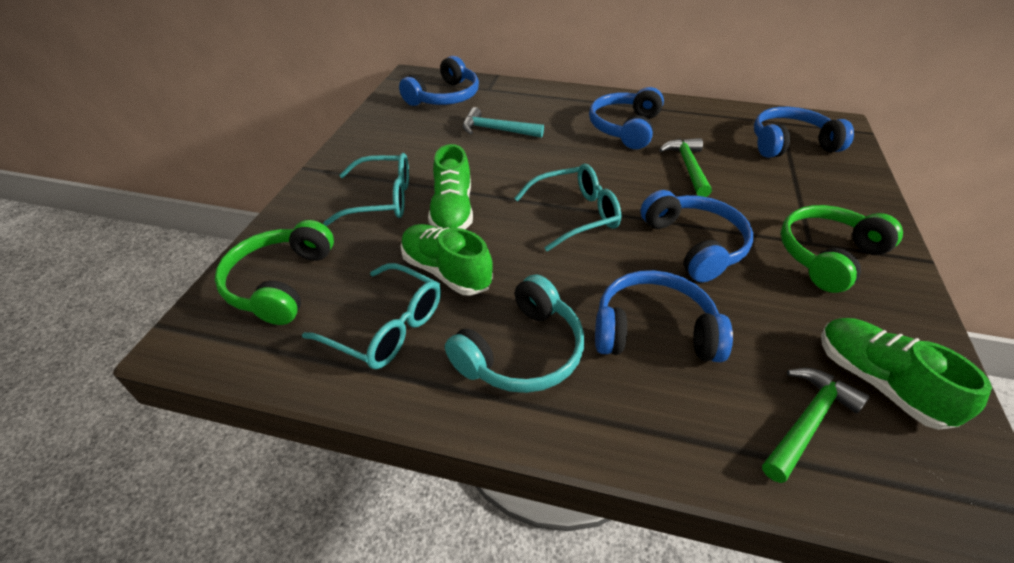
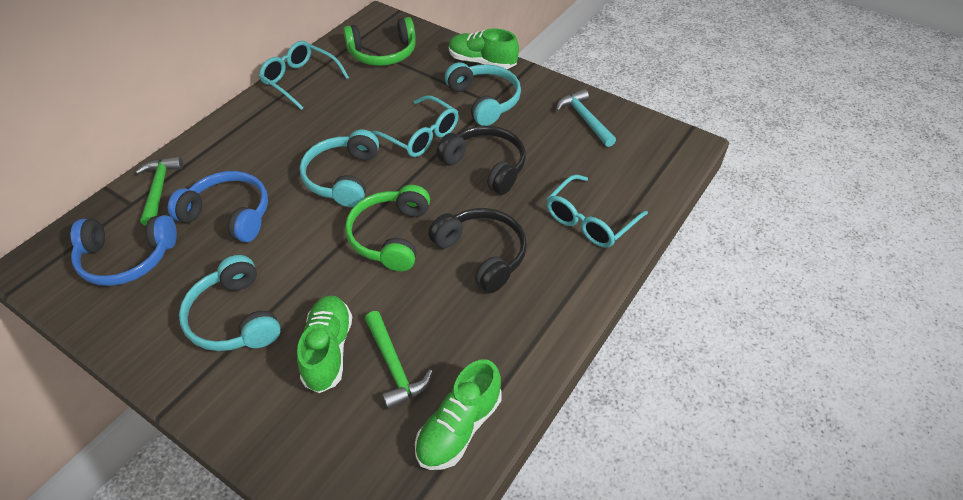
black headphones: 0 -> 2
blue headphones: 5 -> 2
turquoise headphones: 1 -> 3

